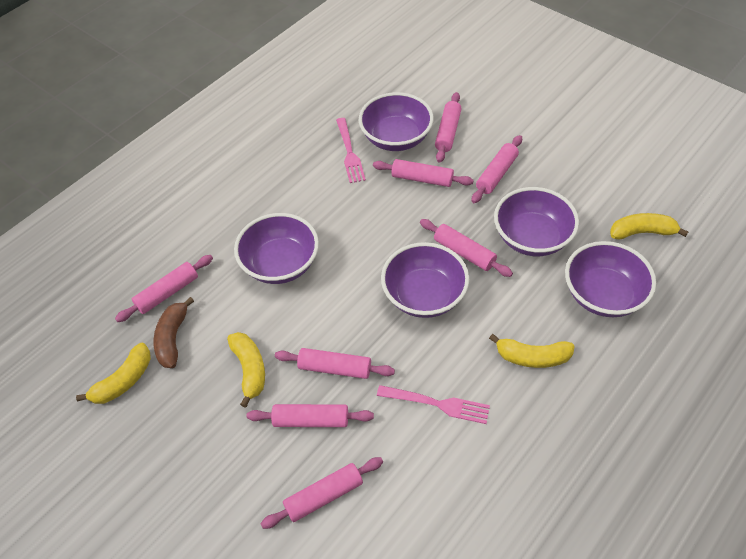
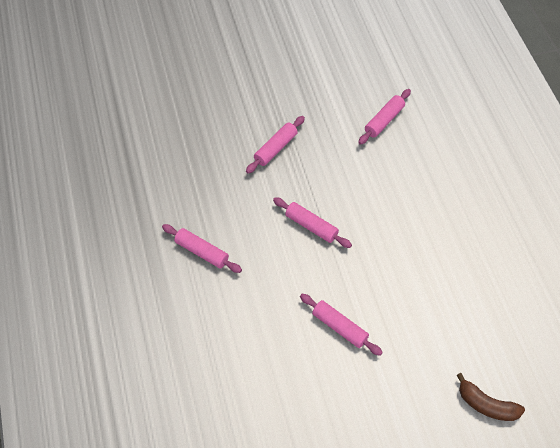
pink fork: 2 -> 0
pink rolling pin: 8 -> 5
purple bowl: 5 -> 0
yellow banana: 4 -> 0

